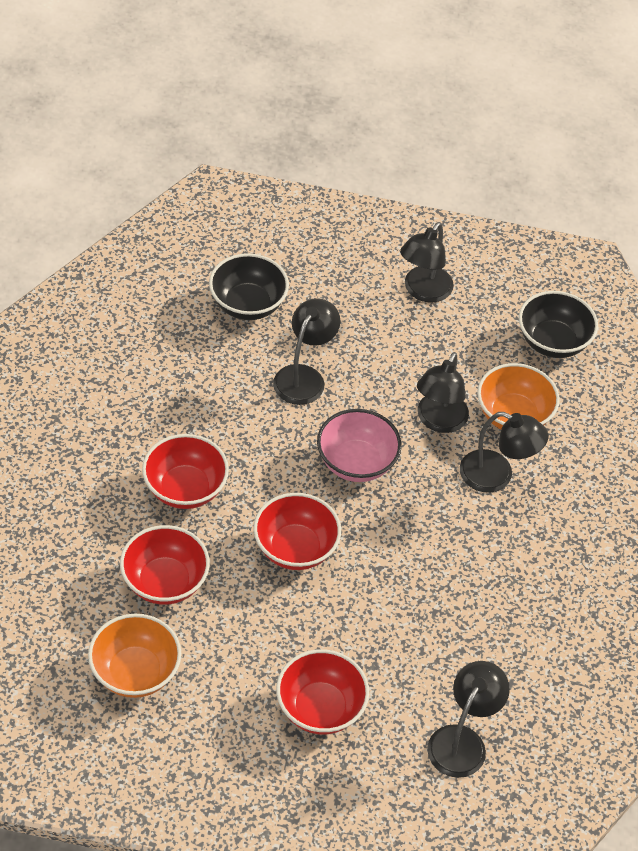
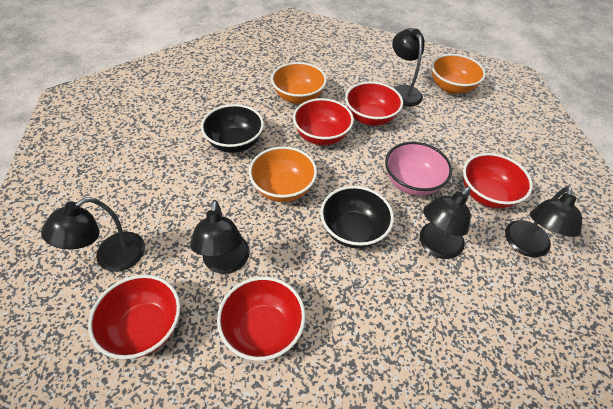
orange bowl: 2 -> 3
red bowl: 4 -> 5

